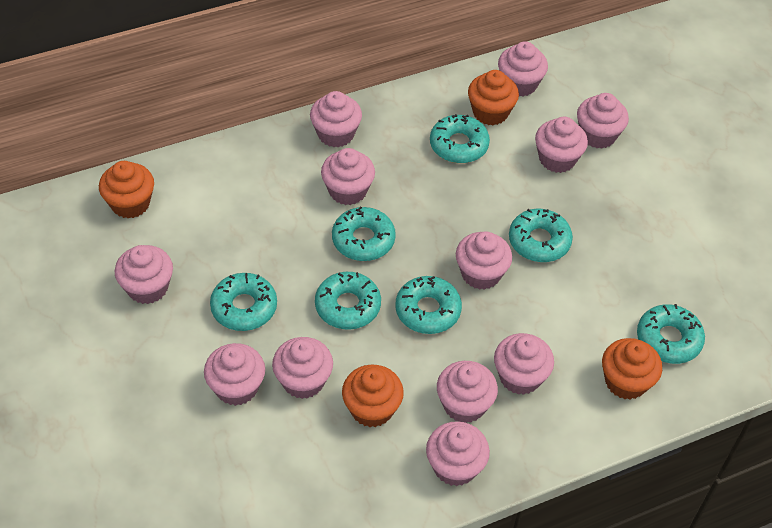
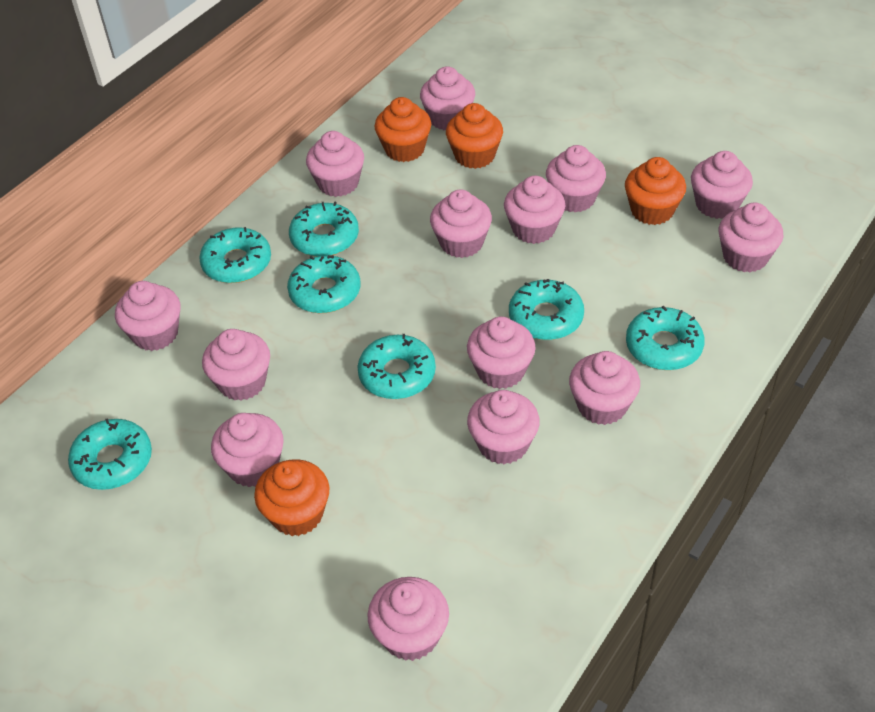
pink cupcake: 12 -> 14

